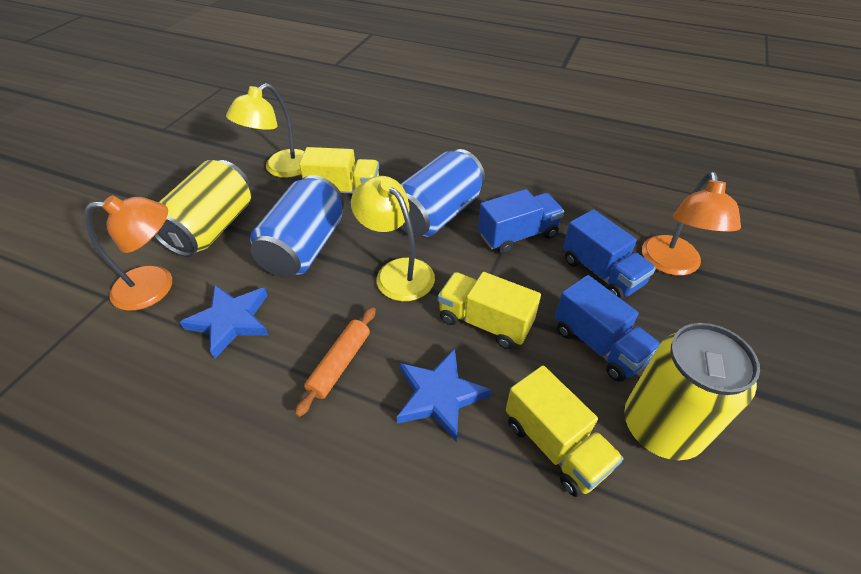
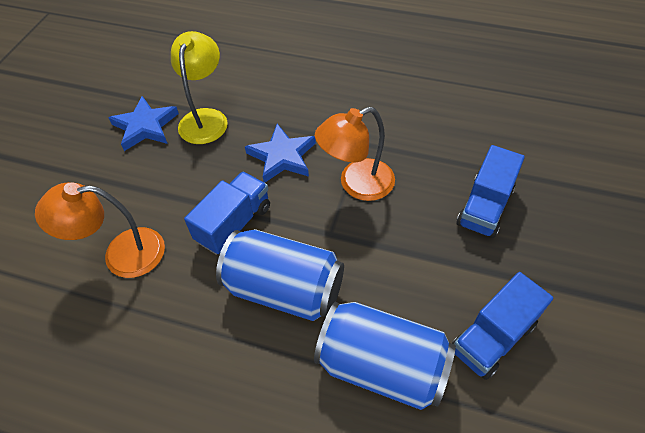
orange rolling pin: 1 -> 0
yellow can: 2 -> 0
yellow lamp: 2 -> 1
yellow truck: 3 -> 0

